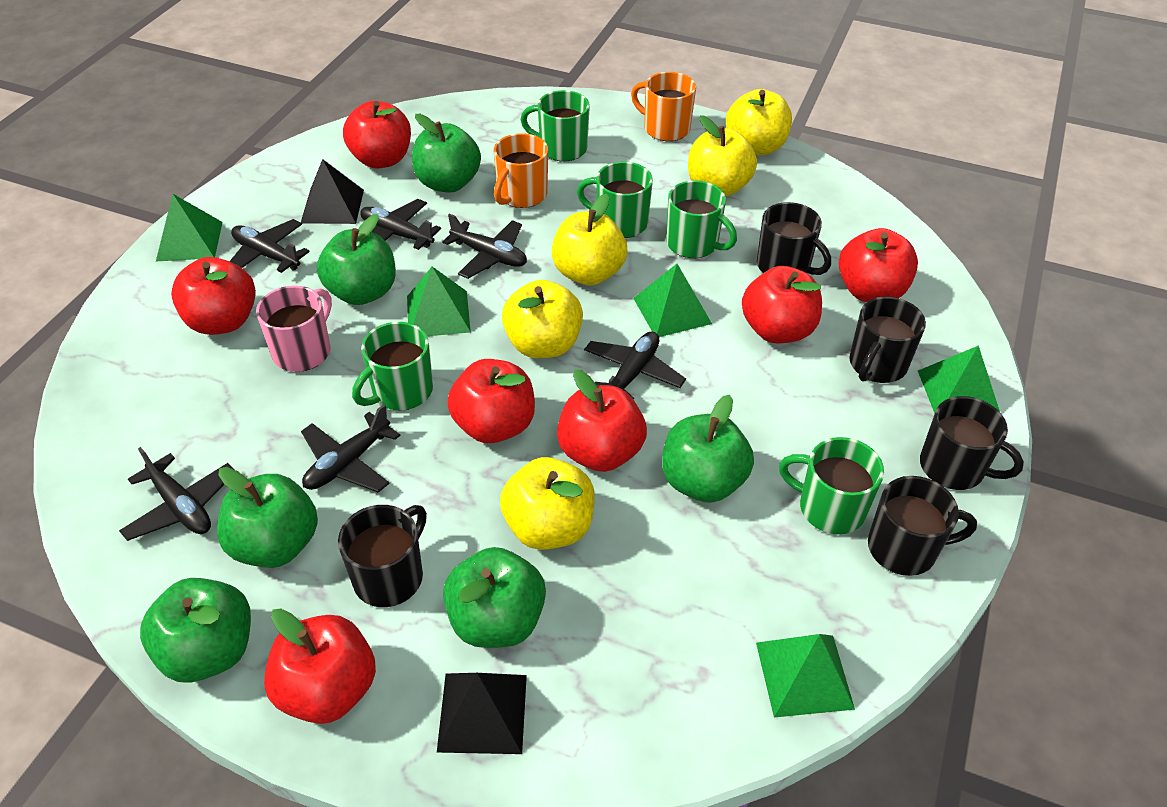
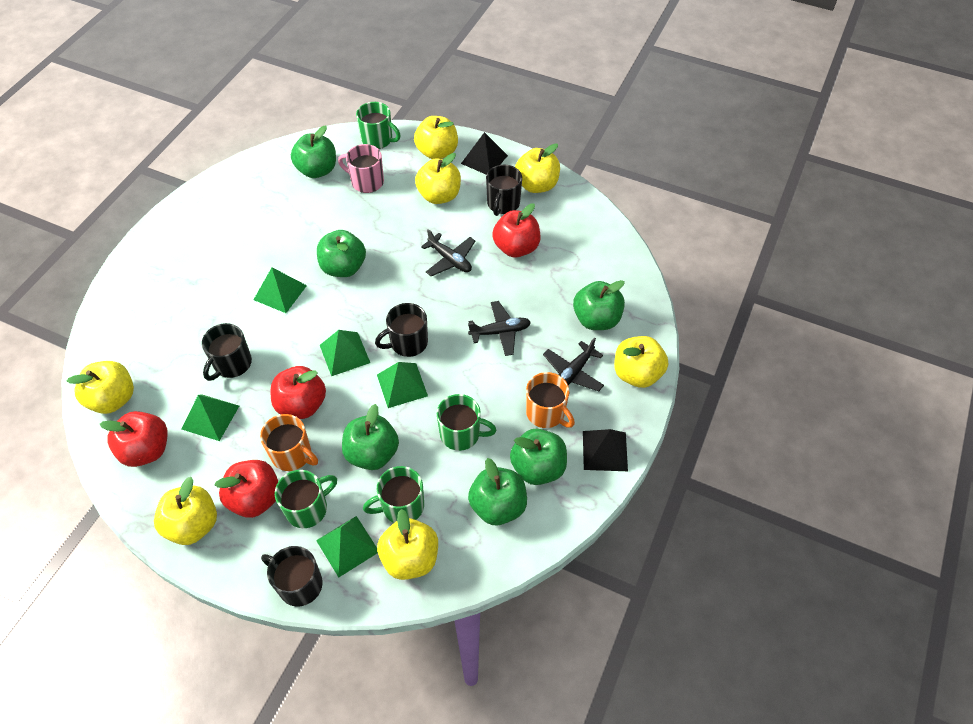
black mug: 5 -> 4
black plane: 6 -> 3
green mug: 5 -> 4
red apple: 7 -> 4
yellow apple: 5 -> 7

